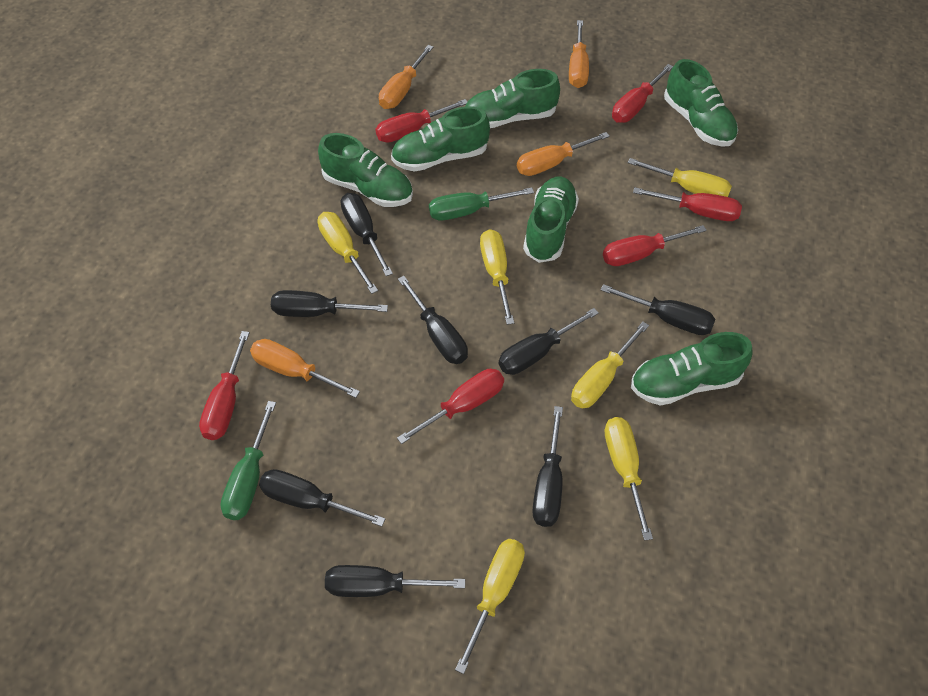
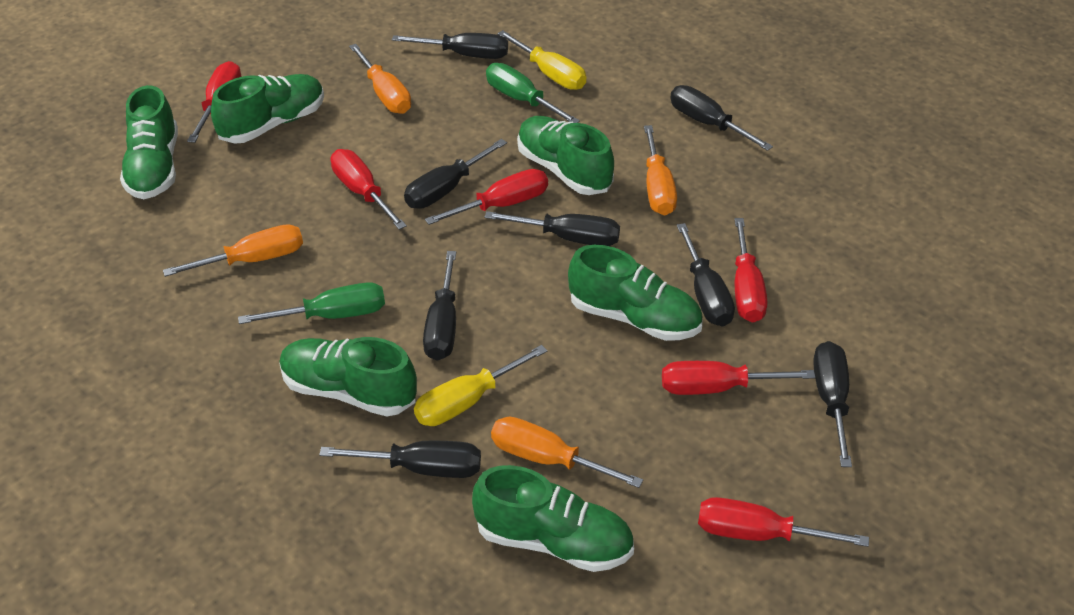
yellow screwdriver: 6 -> 2

